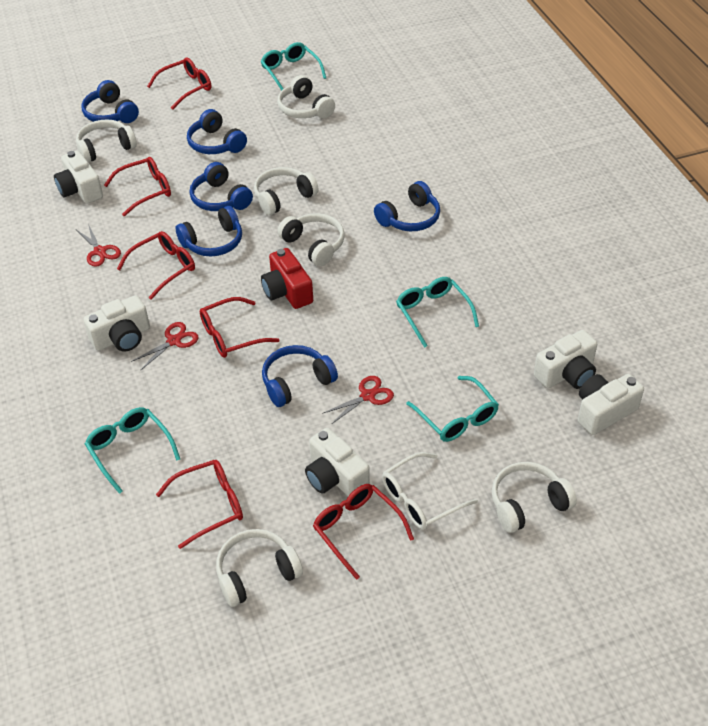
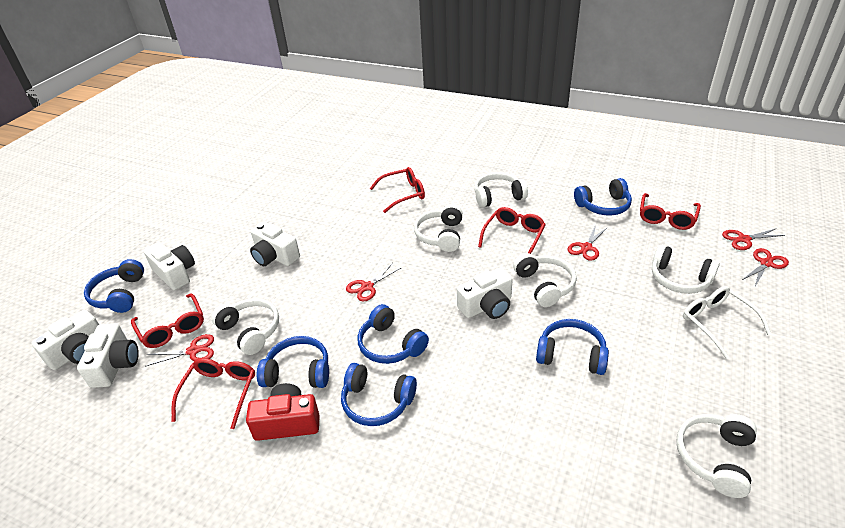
red glasses: 6 -> 5
red scissors: 3 -> 5
turquoise glasses: 4 -> 0

